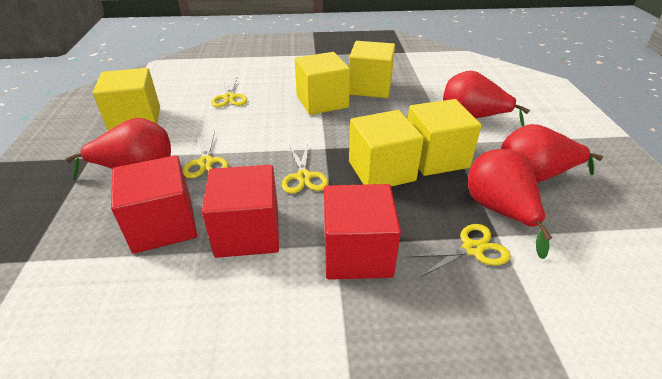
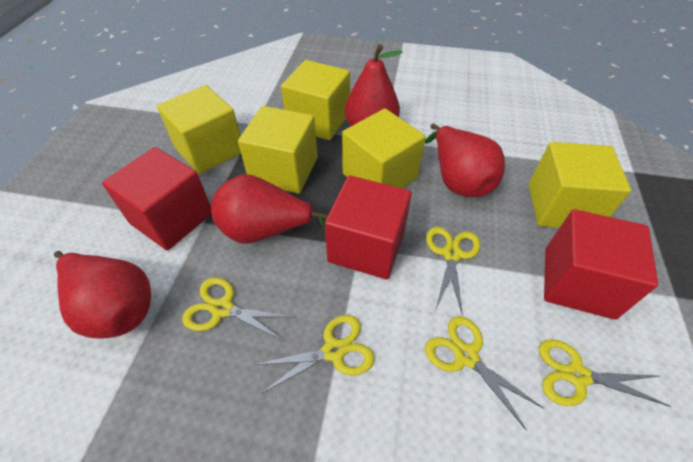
yellow scissors: 4 -> 5

